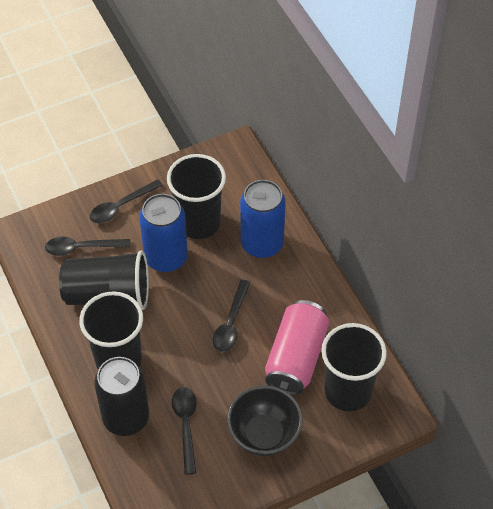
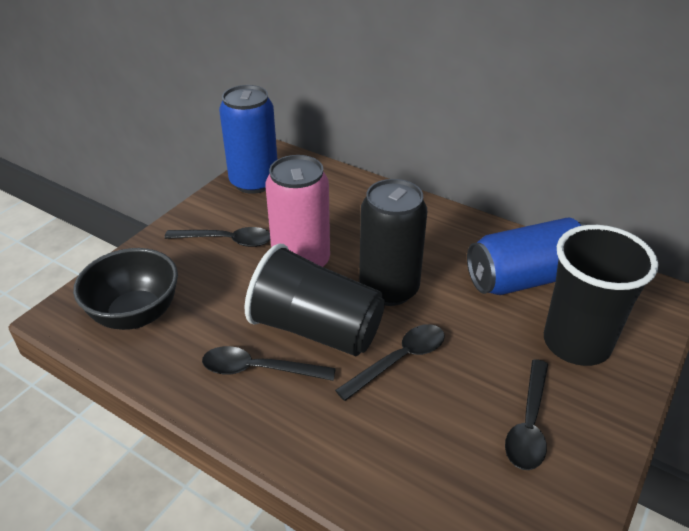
black cup: 4 -> 2

